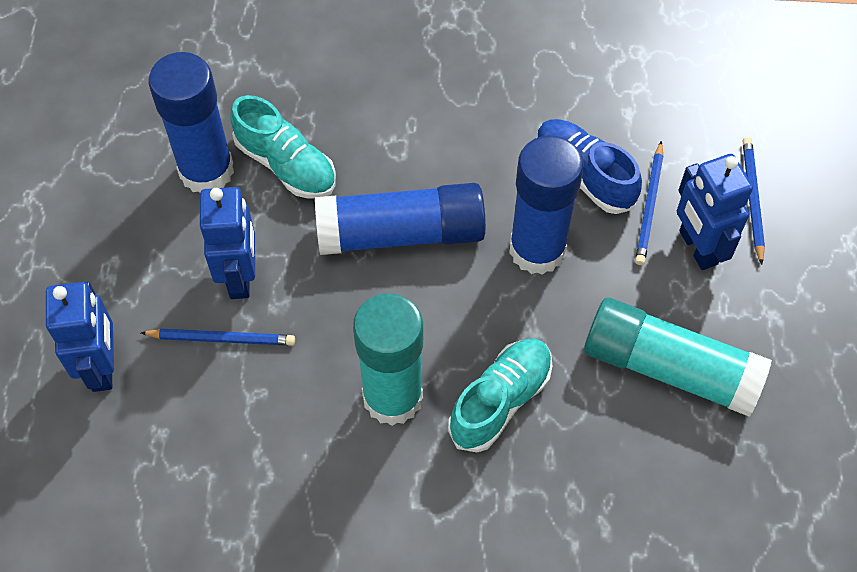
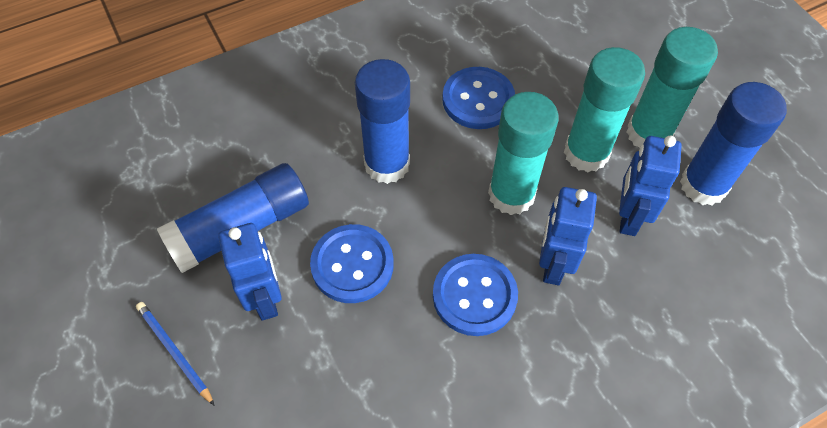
blue button: 0 -> 3
blue pencil: 3 -> 1
blue shoe: 1 -> 0
turquoise glue stick: 2 -> 3
turquoise shoe: 2 -> 0

